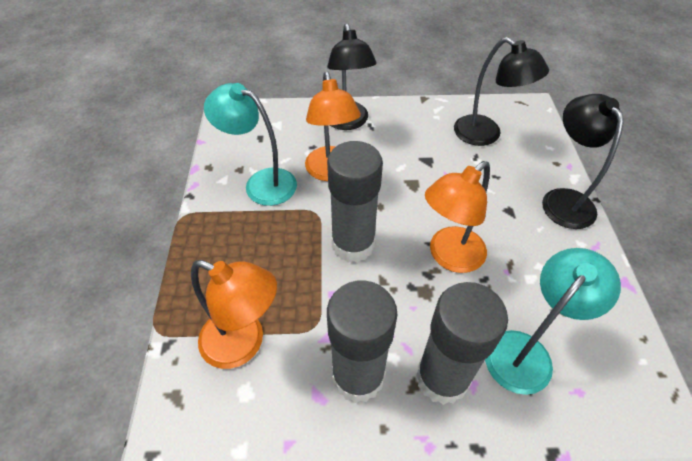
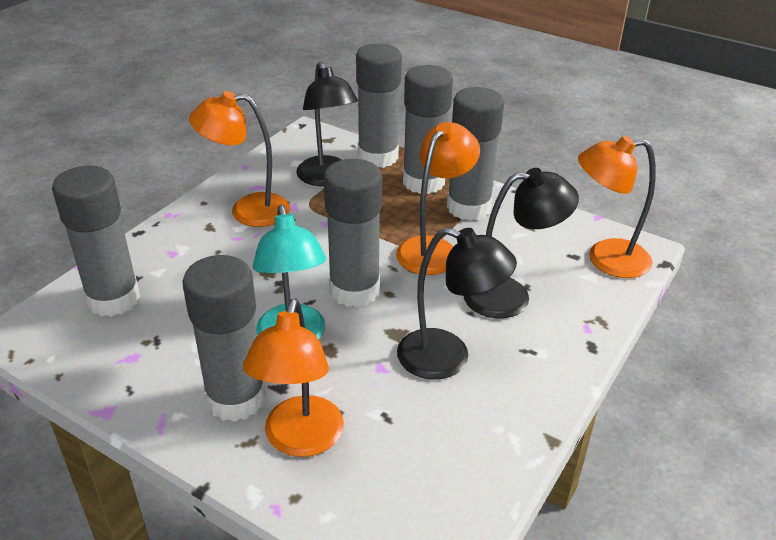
grey glue stick: 3 -> 6
orange lamp: 3 -> 4
turquoise lamp: 2 -> 1

